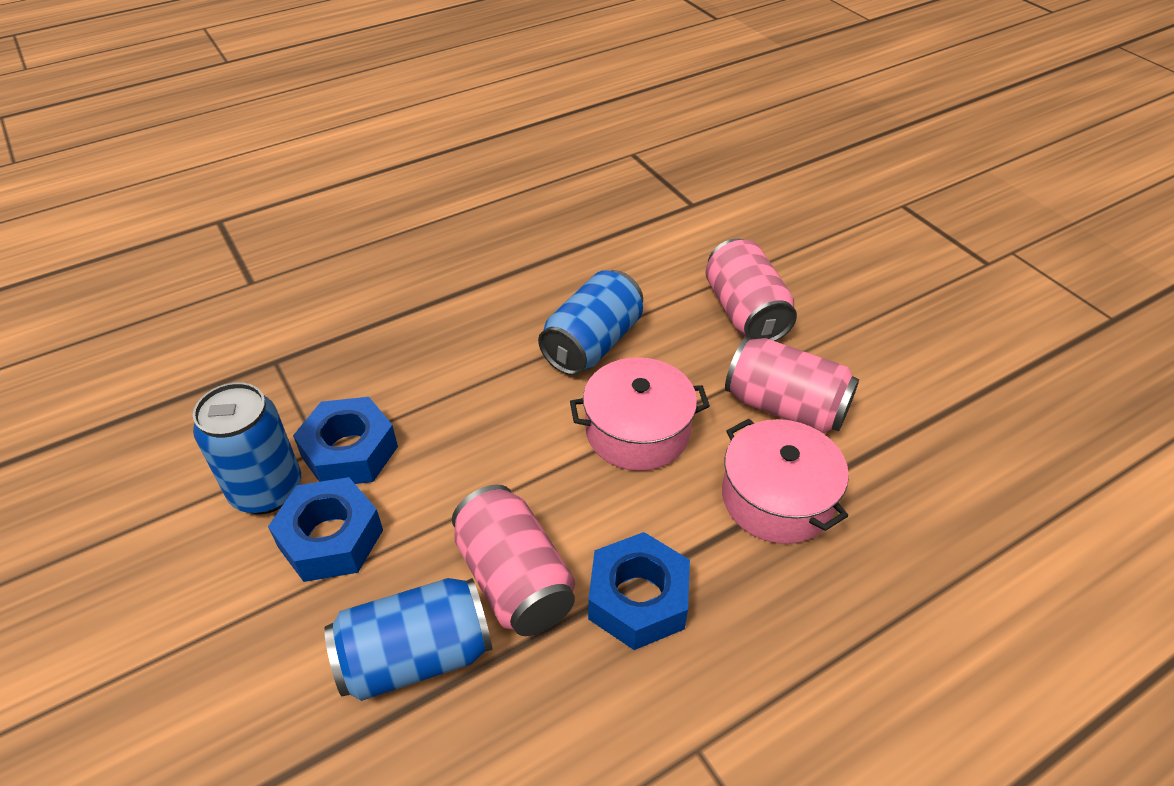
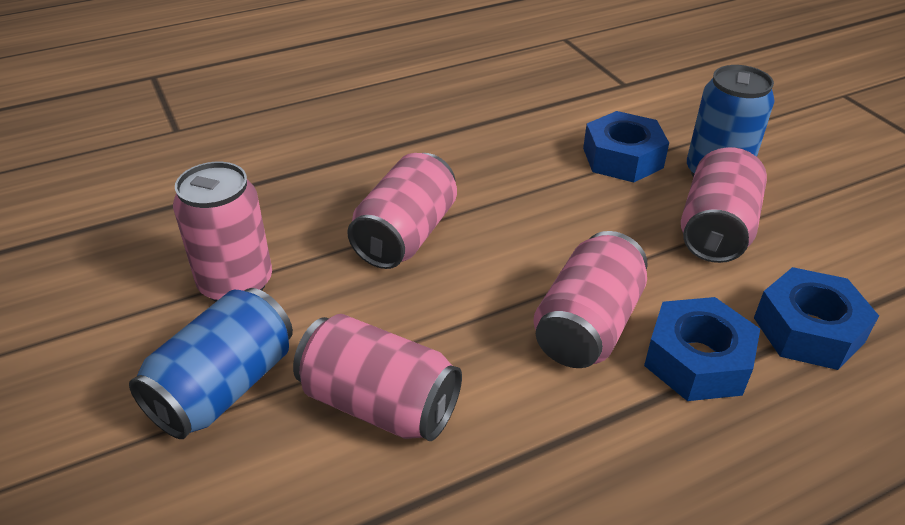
blue can: 3 -> 2
pink can: 3 -> 5
pink pot: 2 -> 0

